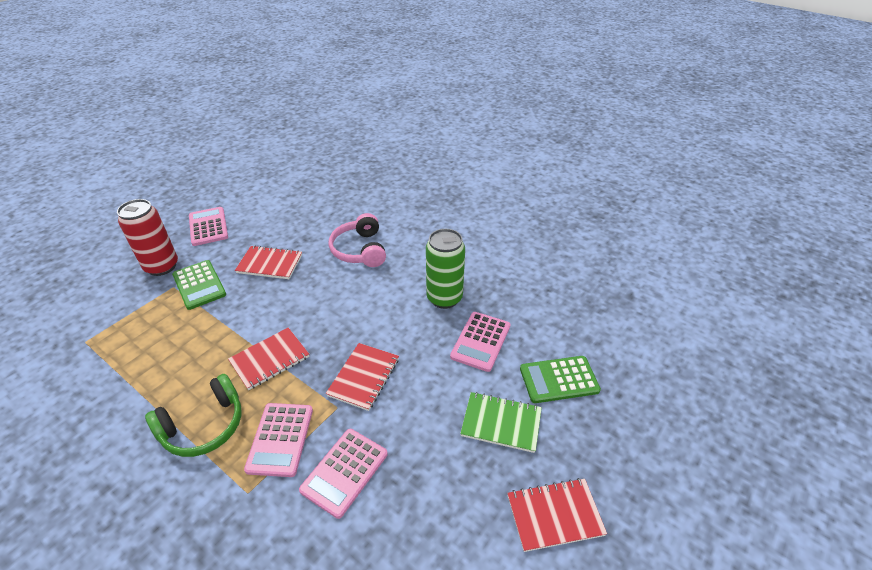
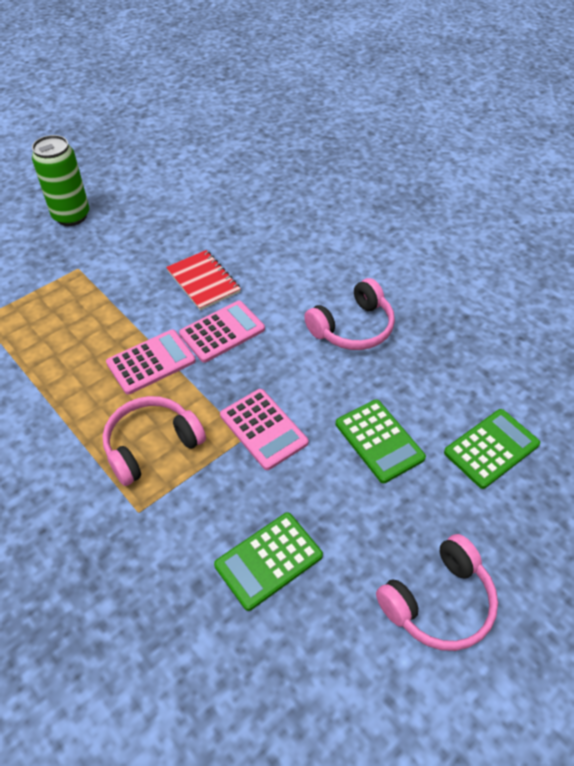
green calculator: 2 -> 3
green headphones: 1 -> 0
green notebook: 1 -> 0
pink calculator: 4 -> 3
pink headphones: 1 -> 3
red can: 1 -> 0
red notebook: 4 -> 1

